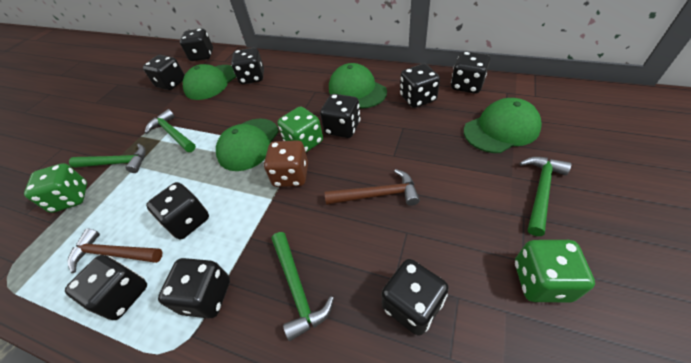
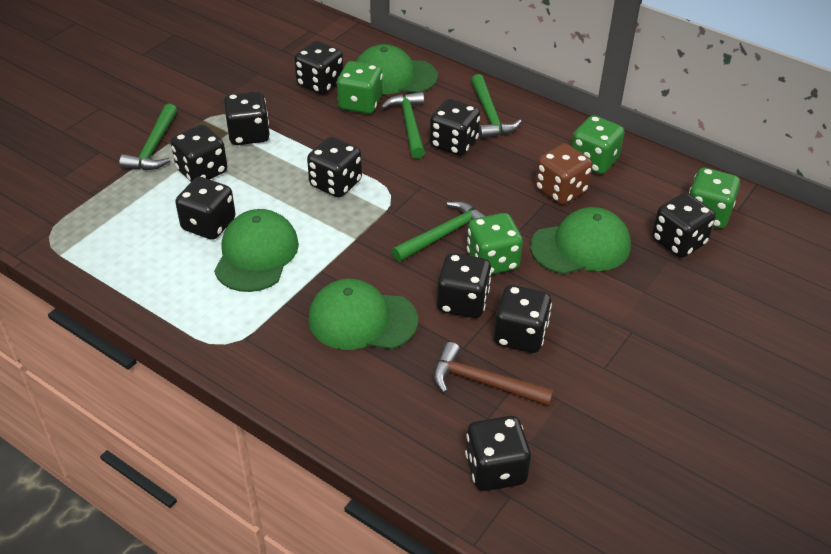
brown hammer: 2 -> 1
green dice: 3 -> 4

